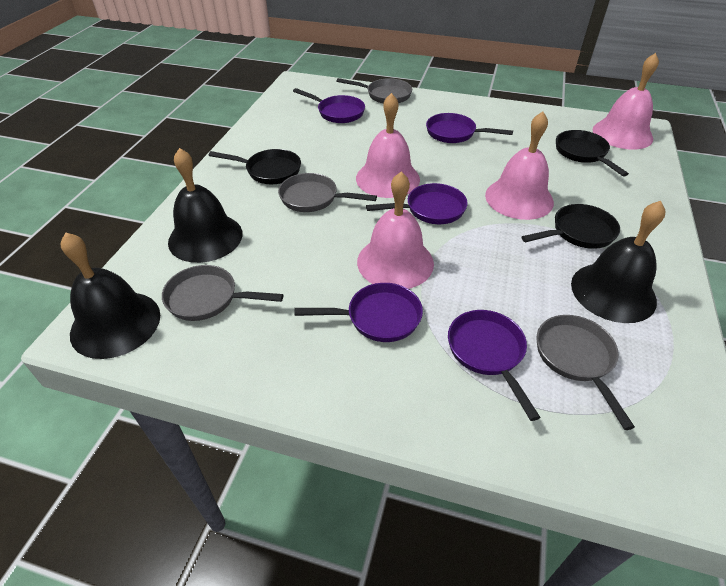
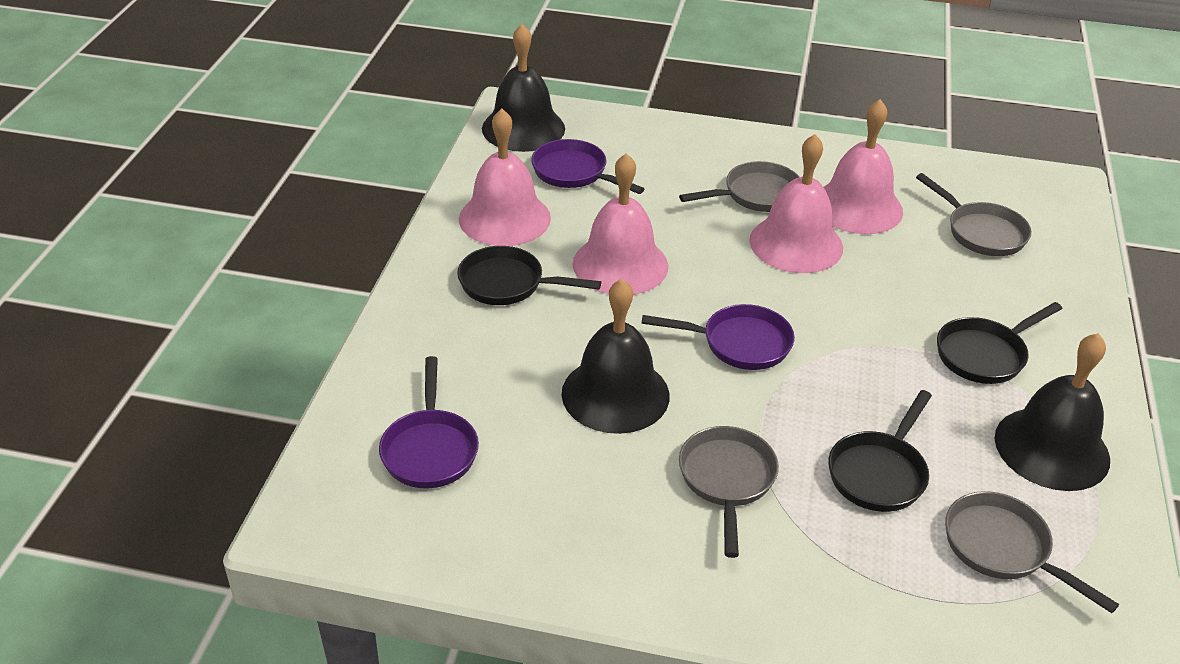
purple pan: 5 -> 3

